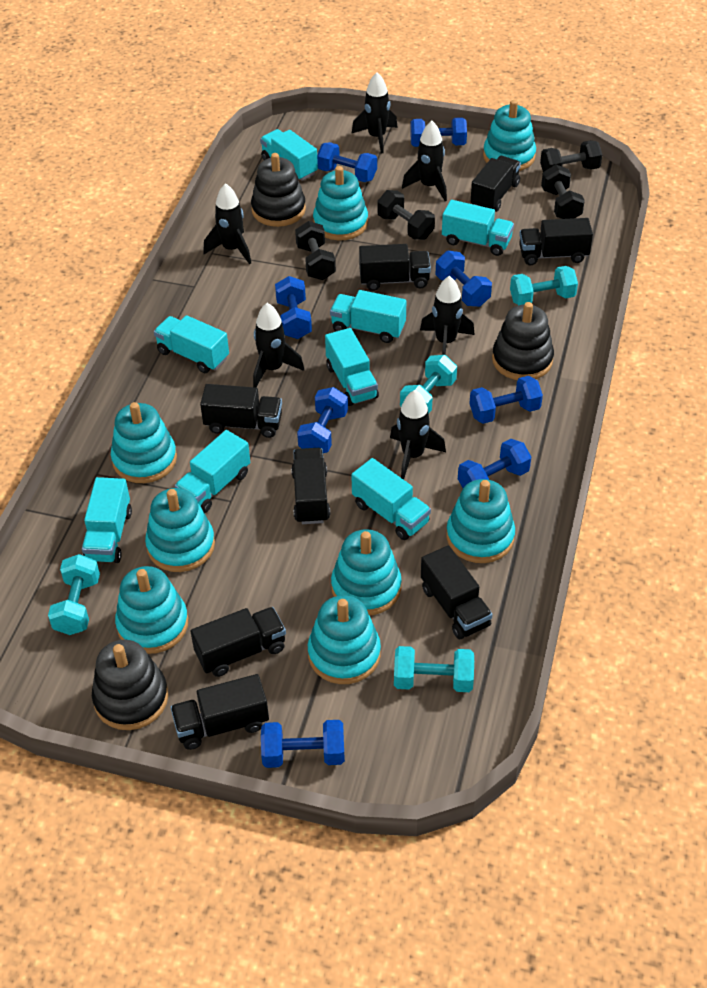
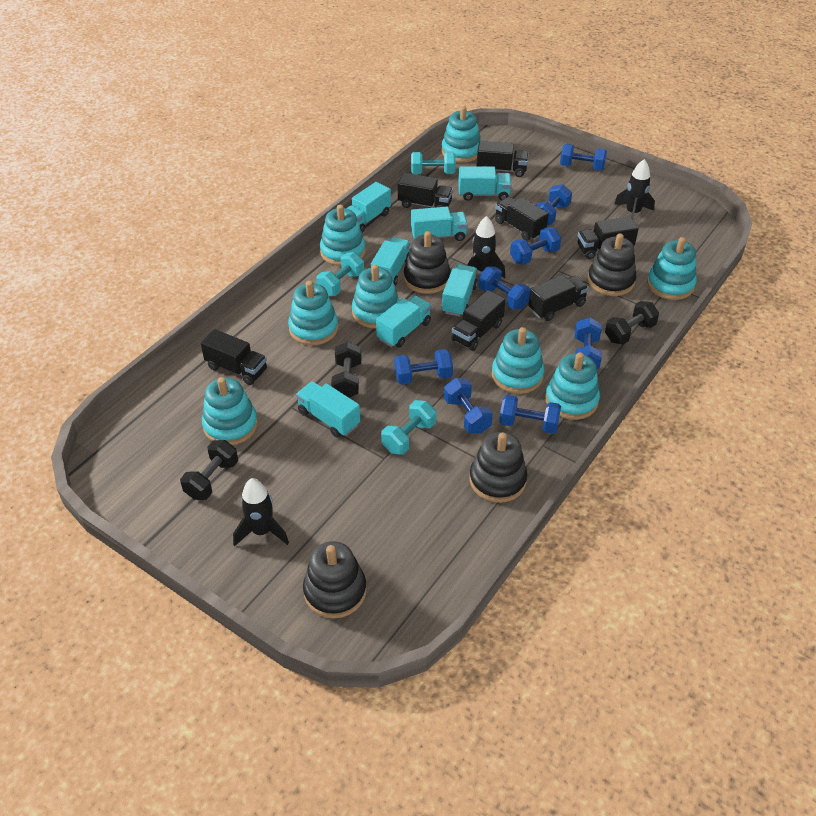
black dumbbell: 4 -> 3
black rocket: 6 -> 3
black stacking toy: 3 -> 4
black truck: 8 -> 7
turquoise dumbbell: 4 -> 3
turquoise truck: 8 -> 7

